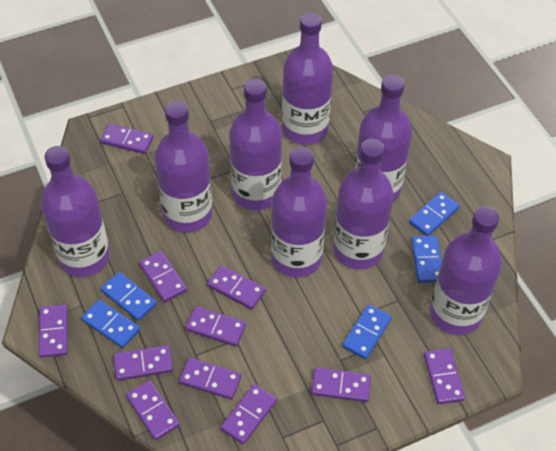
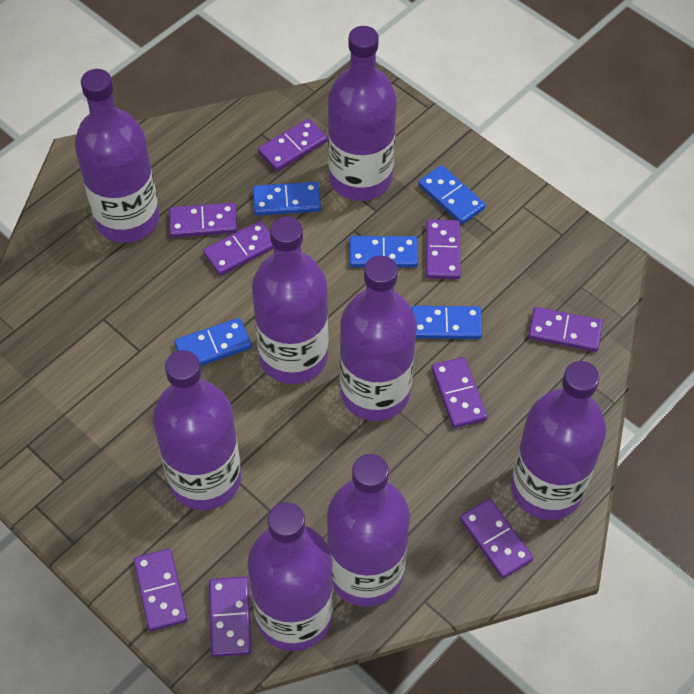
purple domino: 11 -> 9

